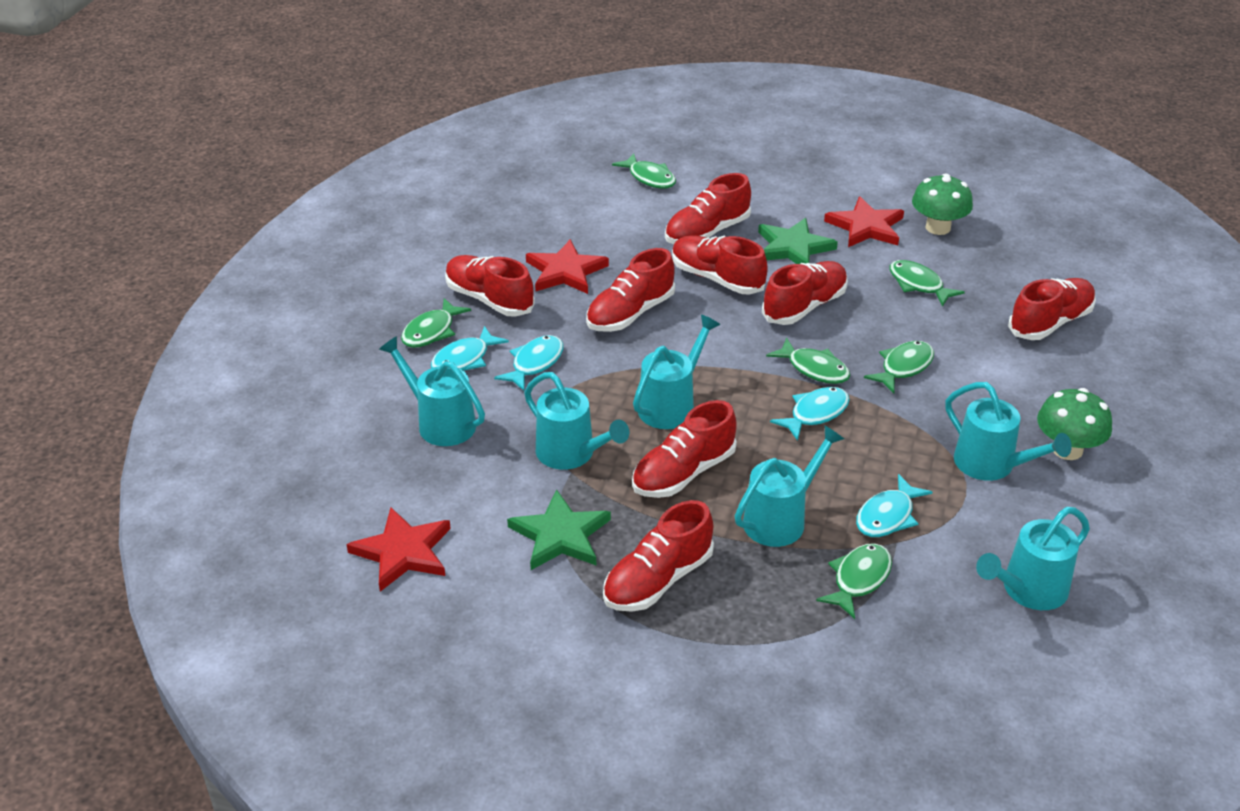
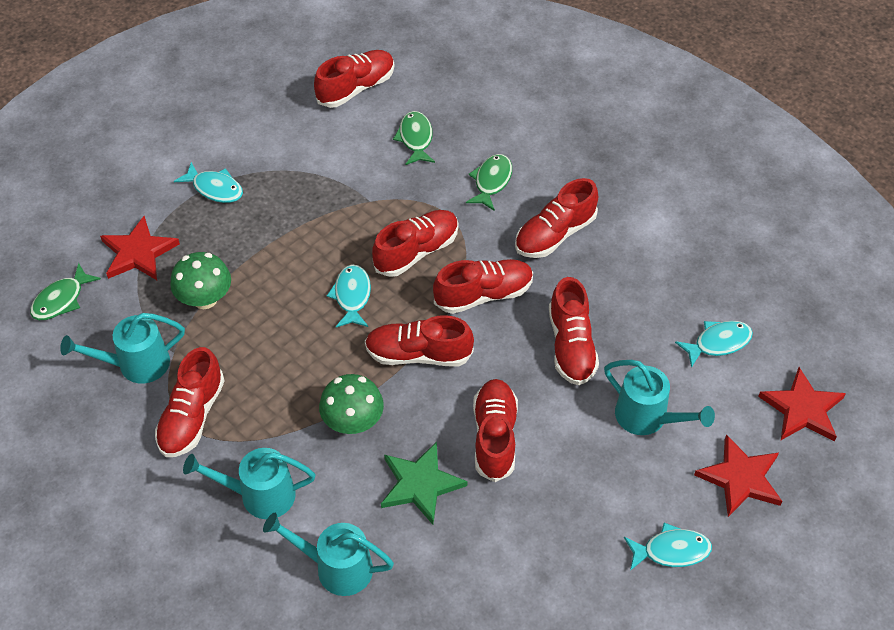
green fish: 6 -> 3
green star: 2 -> 1
turquoise watering can: 6 -> 4

